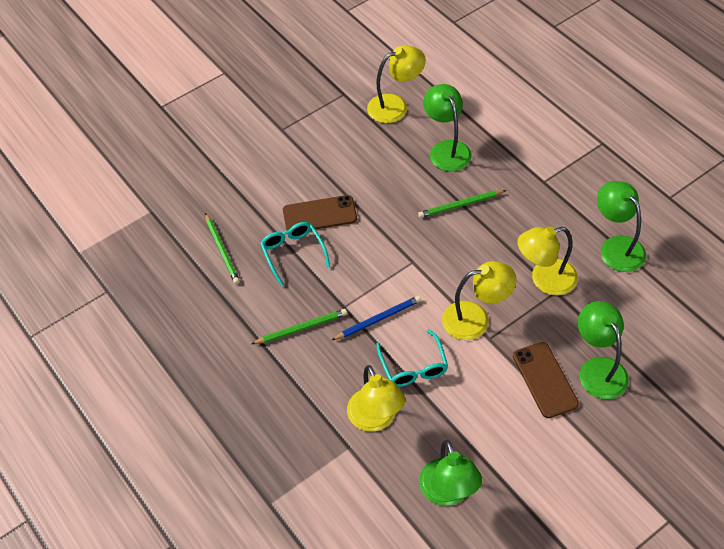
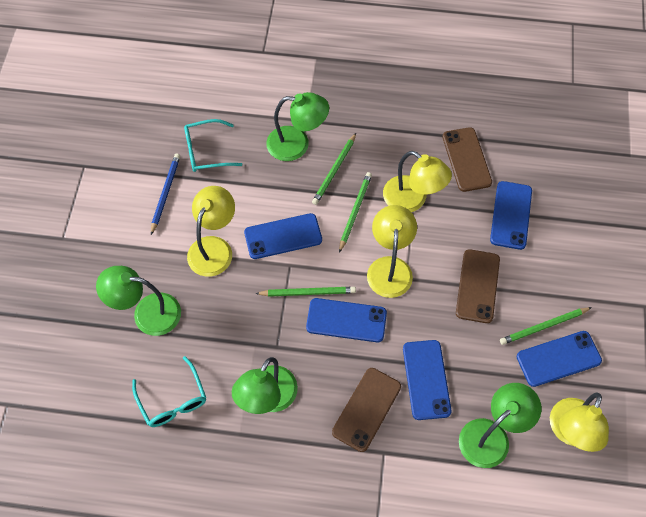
blue phone: 0 -> 5
brown phone: 2 -> 3
green pencil: 3 -> 4

